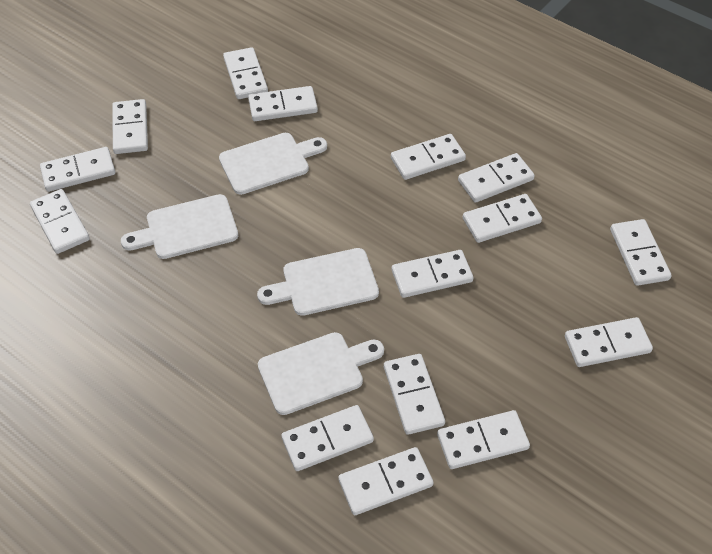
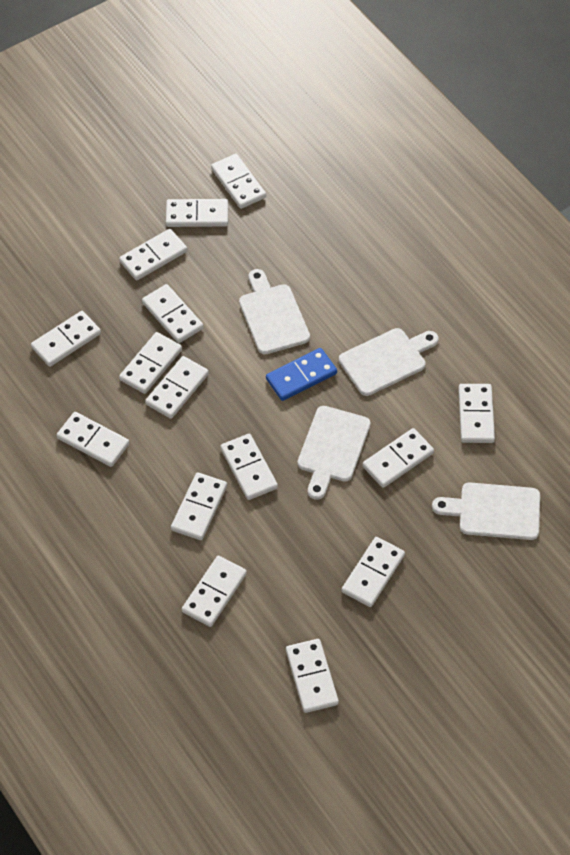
blue domino: 0 -> 1

